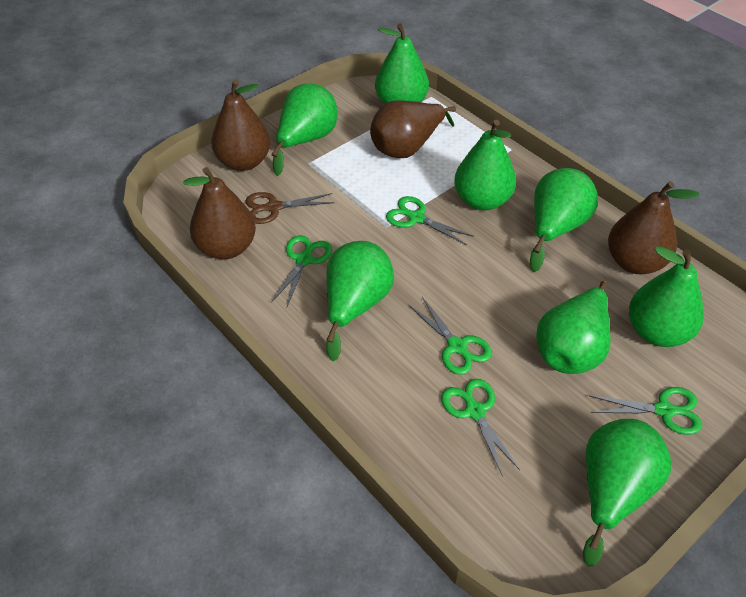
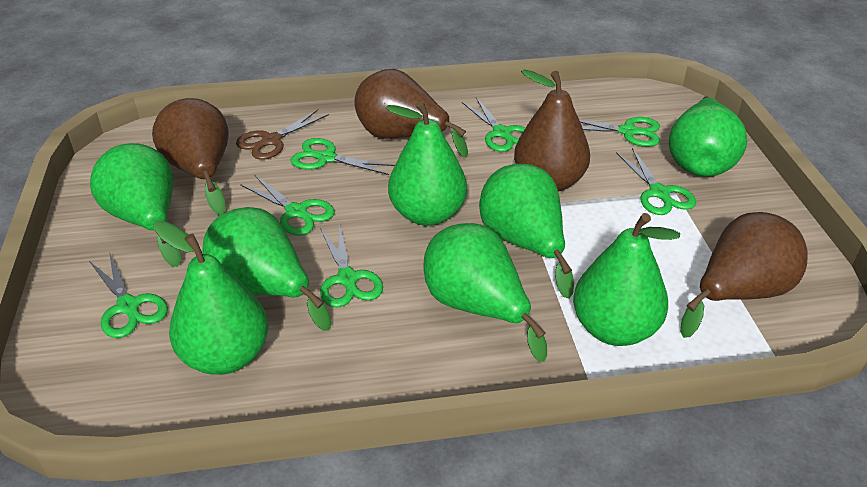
green scissors: 5 -> 7

